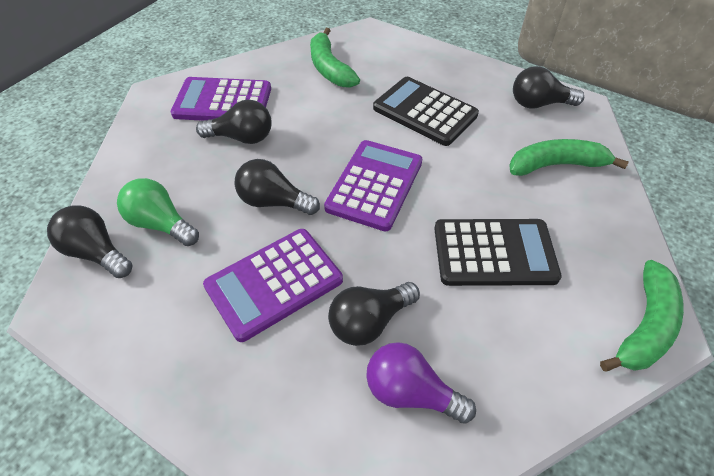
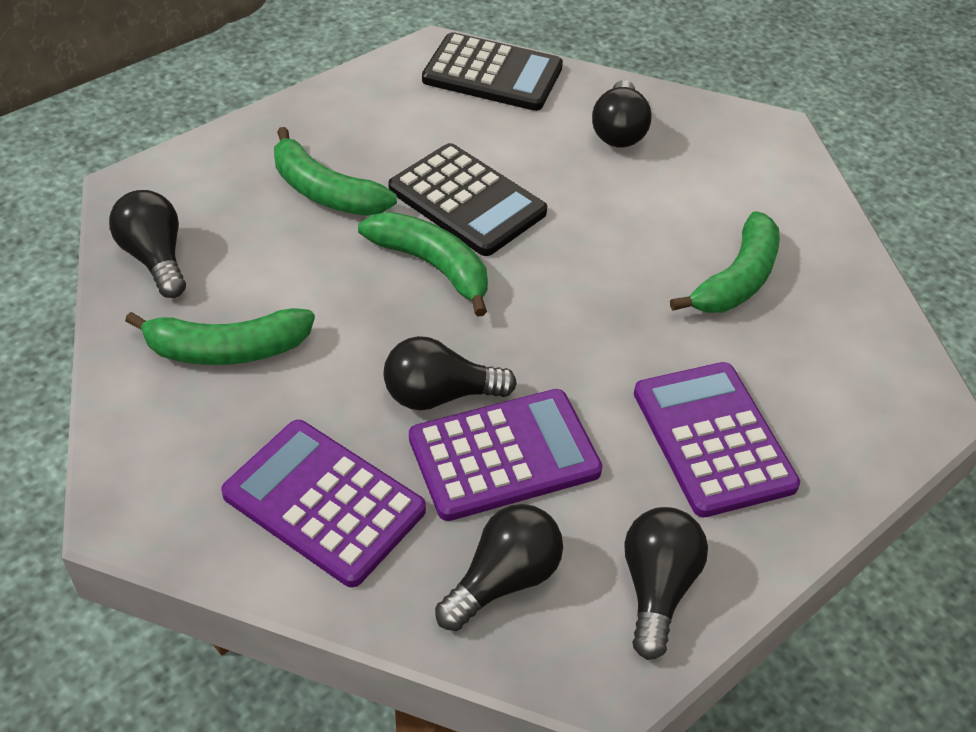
green banana: 3 -> 4
green light bulb: 1 -> 0
purple light bulb: 1 -> 0

